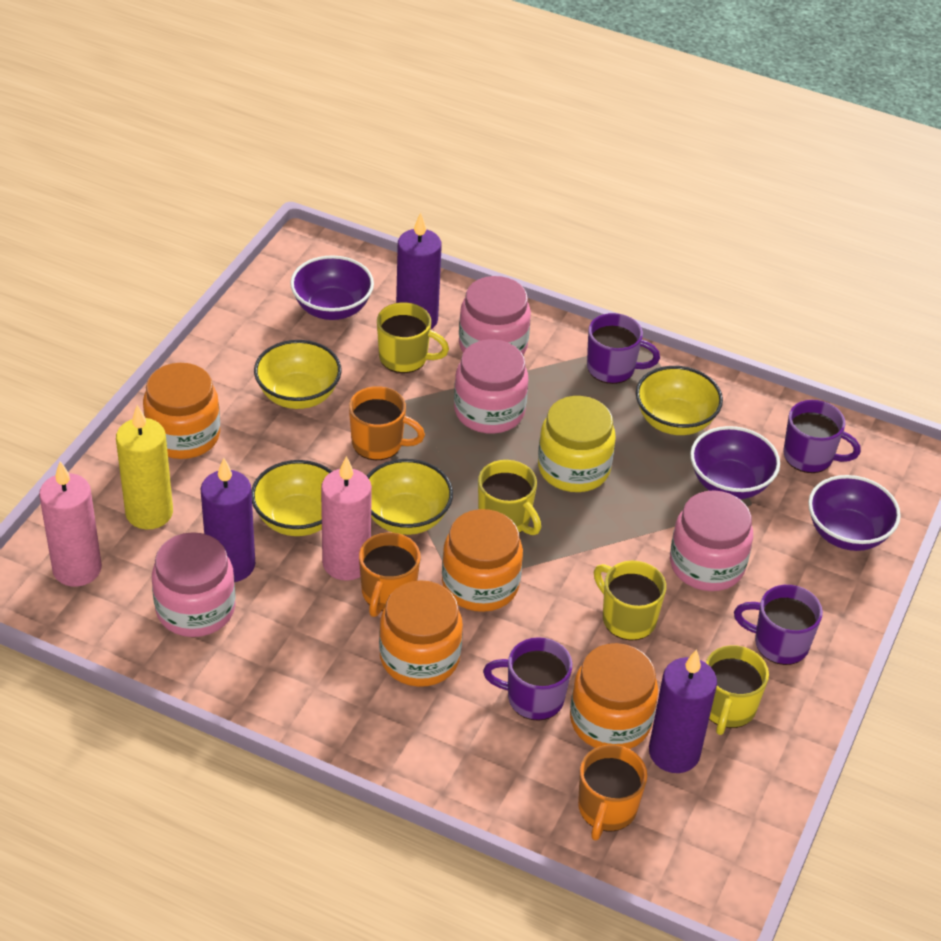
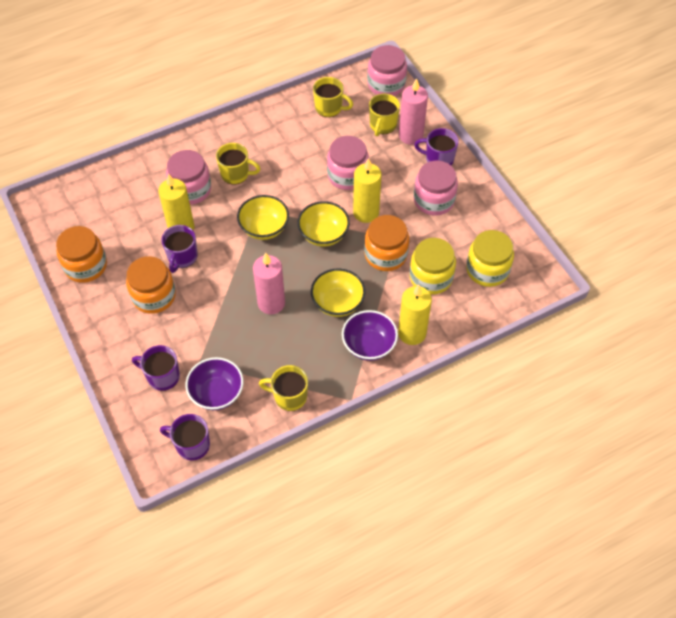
orange jar: 4 -> 3
orange mug: 3 -> 0
purple bowl: 3 -> 2
purple candle: 3 -> 0
yellow bowl: 4 -> 3
yellow candle: 1 -> 3
yellow jar: 1 -> 2

